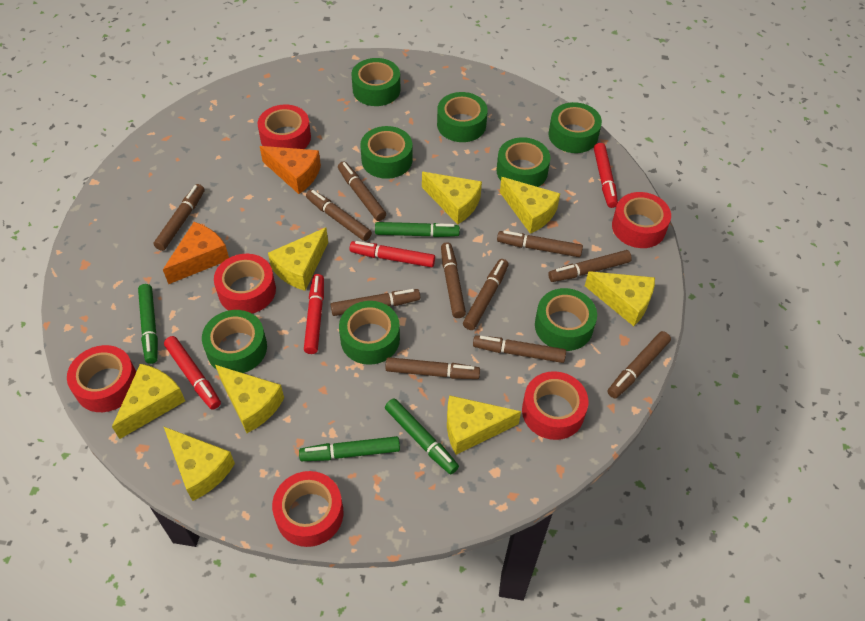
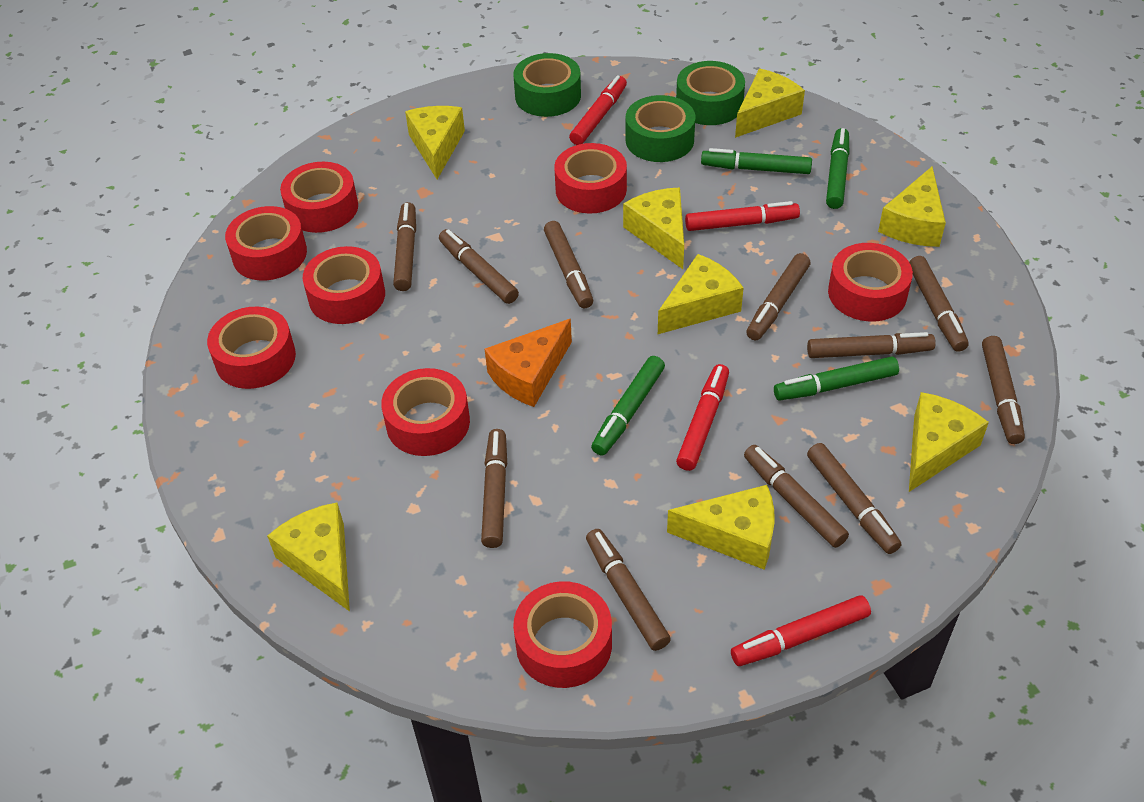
green tape: 8 -> 3
orange cheese: 2 -> 1
red tape: 6 -> 8

